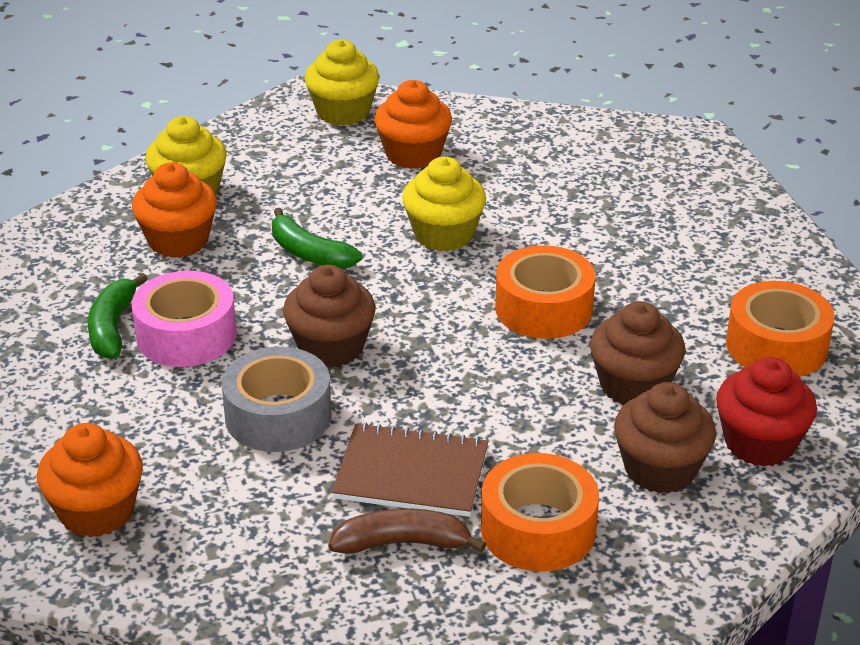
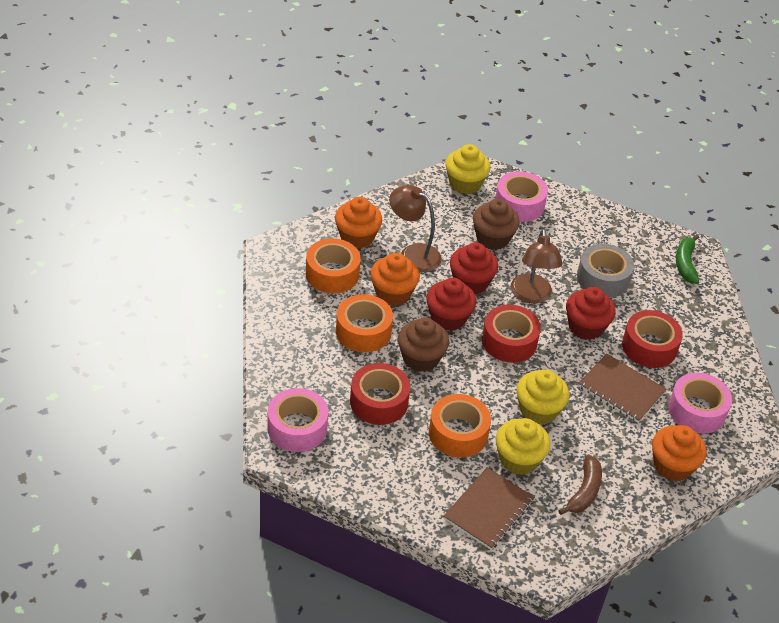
brown cupcake: 3 -> 2
brown lamp: 0 -> 2
brown notebook: 1 -> 2
green banana: 2 -> 1
pink tape: 1 -> 3
red cupcake: 1 -> 3
red tape: 0 -> 3

